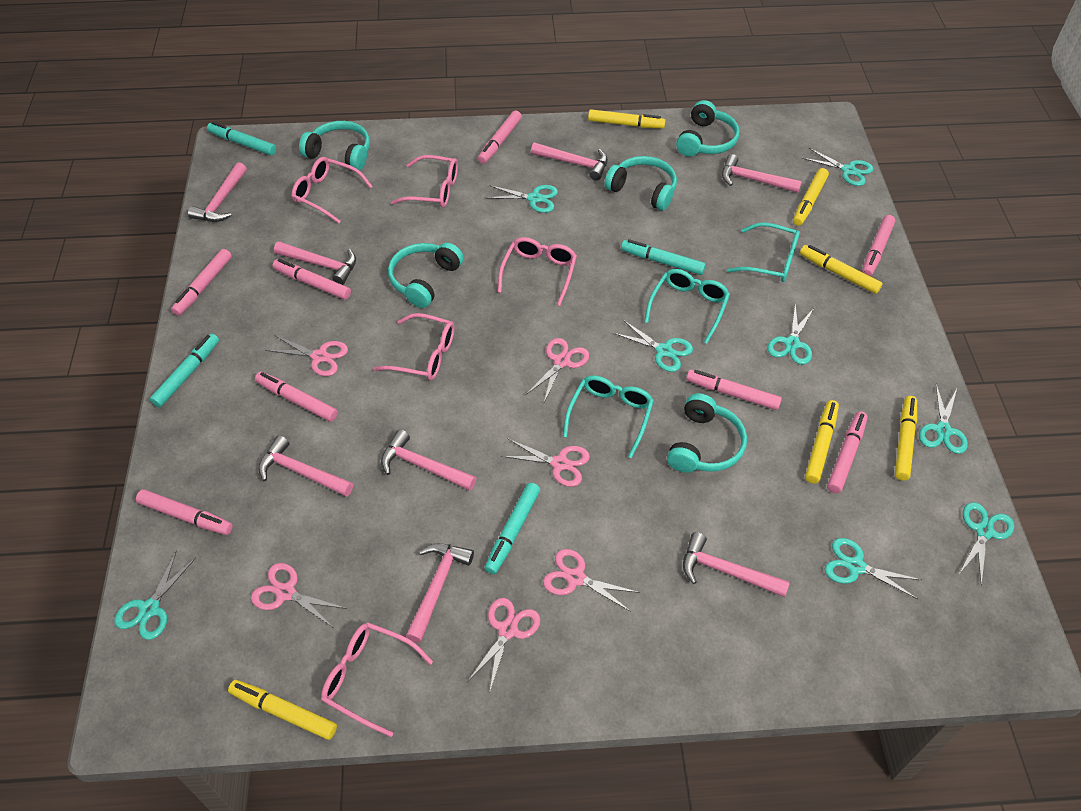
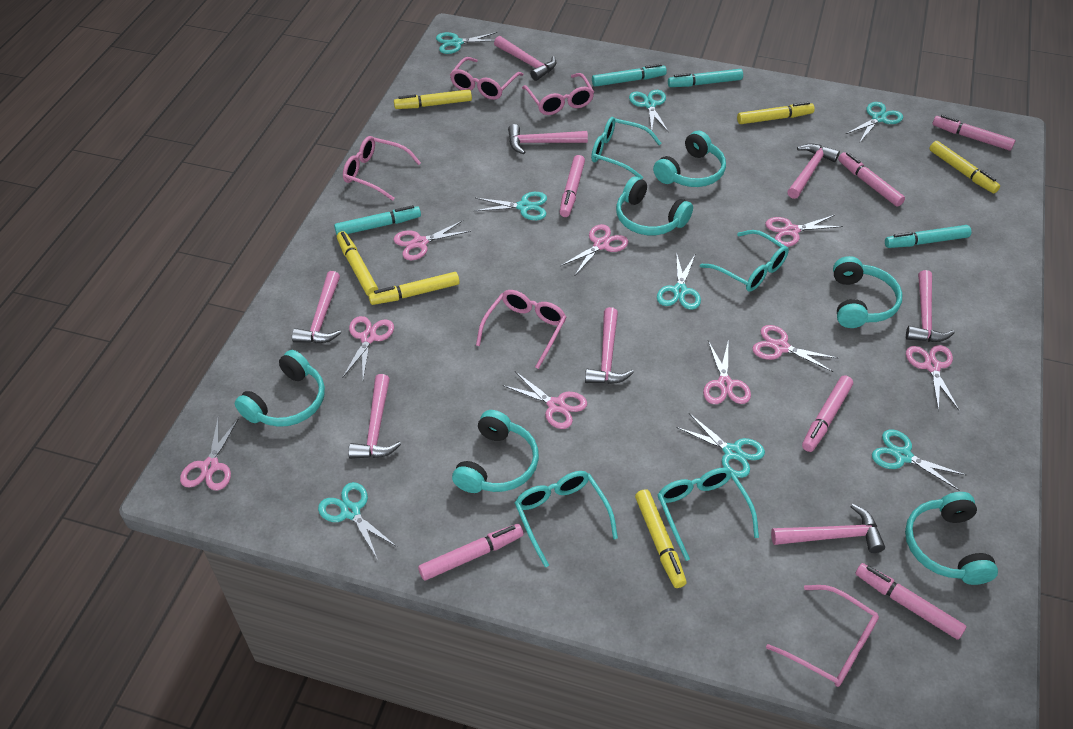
pink marker: 8 -> 6
pink scissors: 6 -> 9
turquoise glasses: 3 -> 4
turquoise headphones: 5 -> 6

